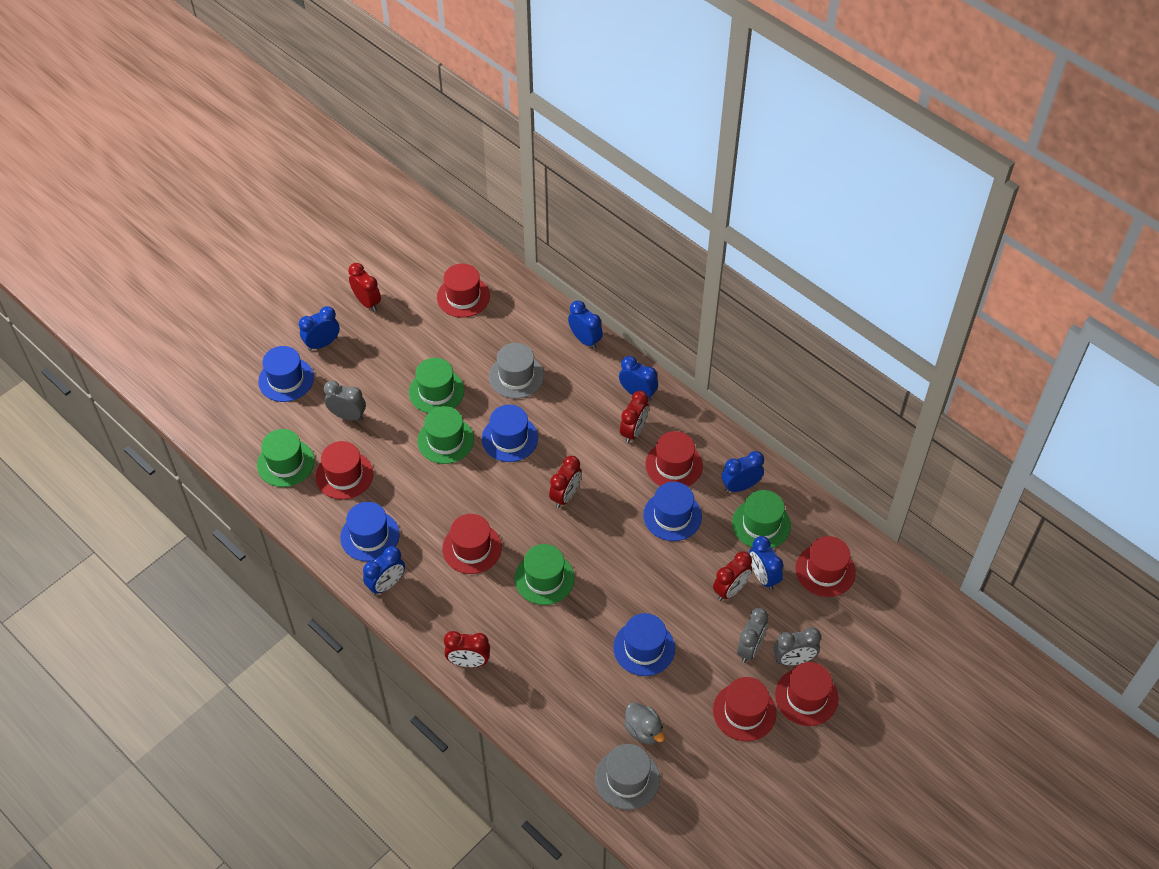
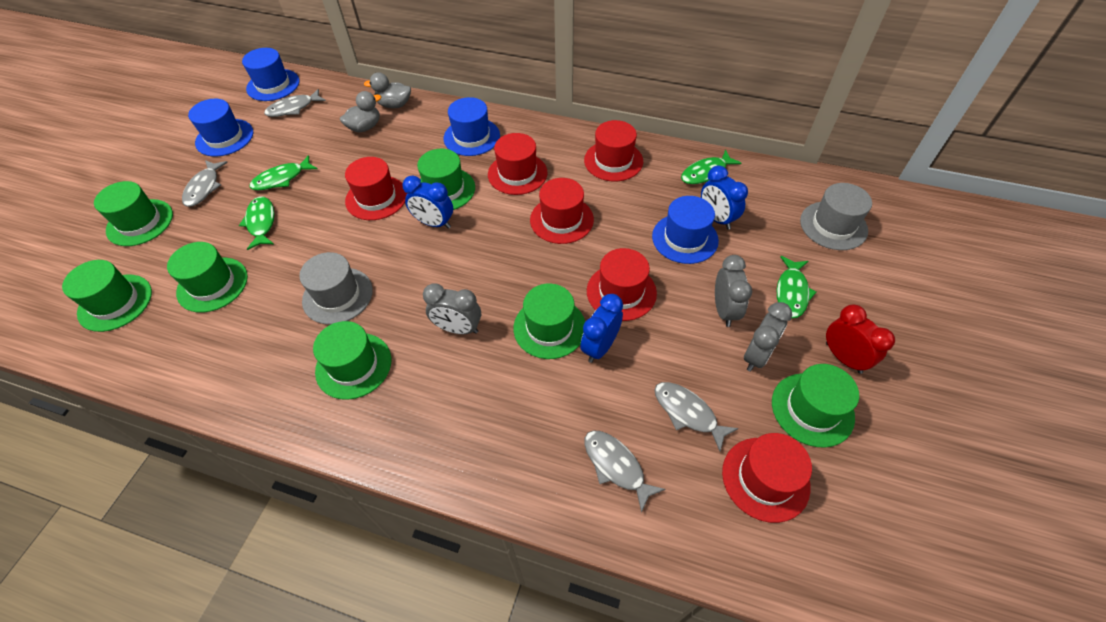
blue clock: 6 -> 3
blue hat: 5 -> 4
green fish: 0 -> 4
green hat: 5 -> 7
grey duck: 1 -> 2
grey fish: 0 -> 4
red clock: 5 -> 1
red hat: 7 -> 6

